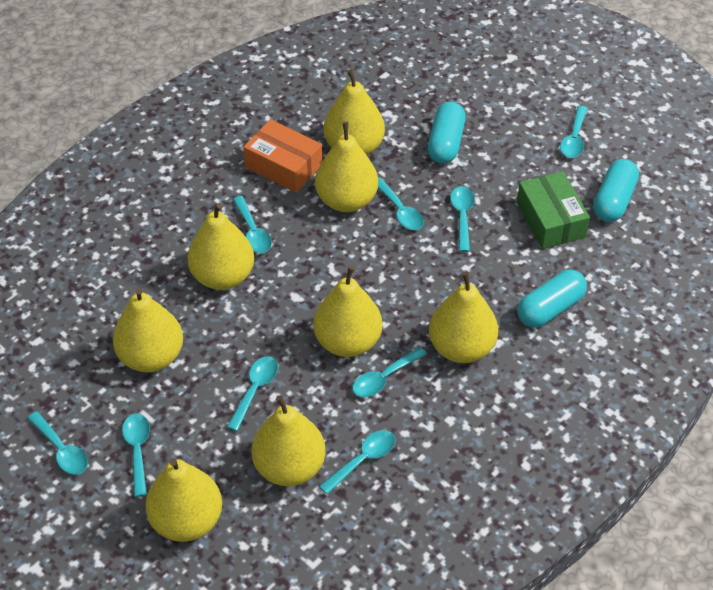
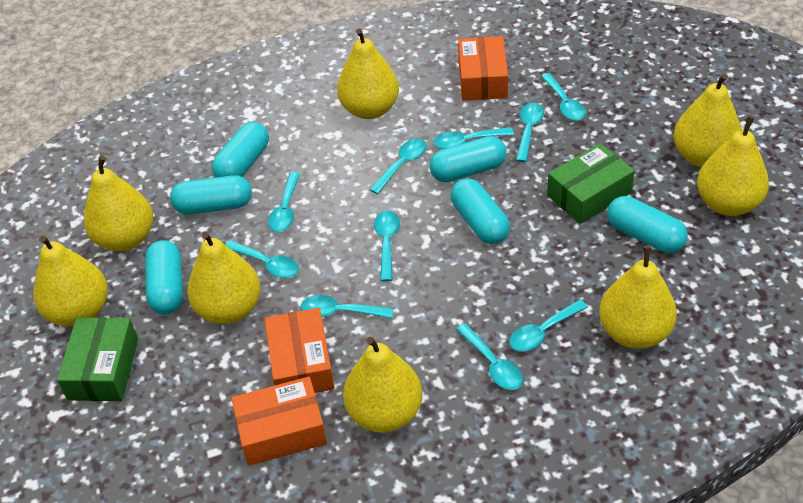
green box: 1 -> 2
orange box: 1 -> 3
turquoise capsule: 3 -> 6
turquoise spoon: 9 -> 10

